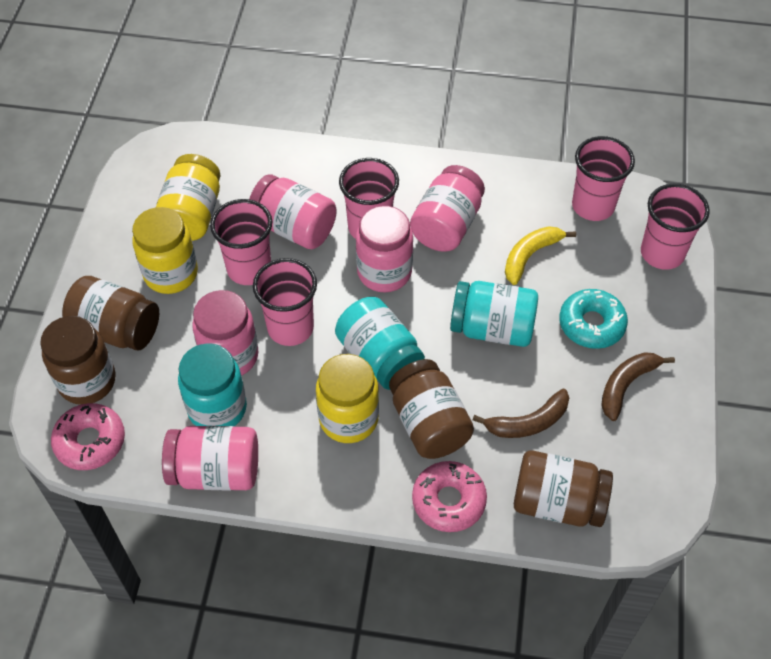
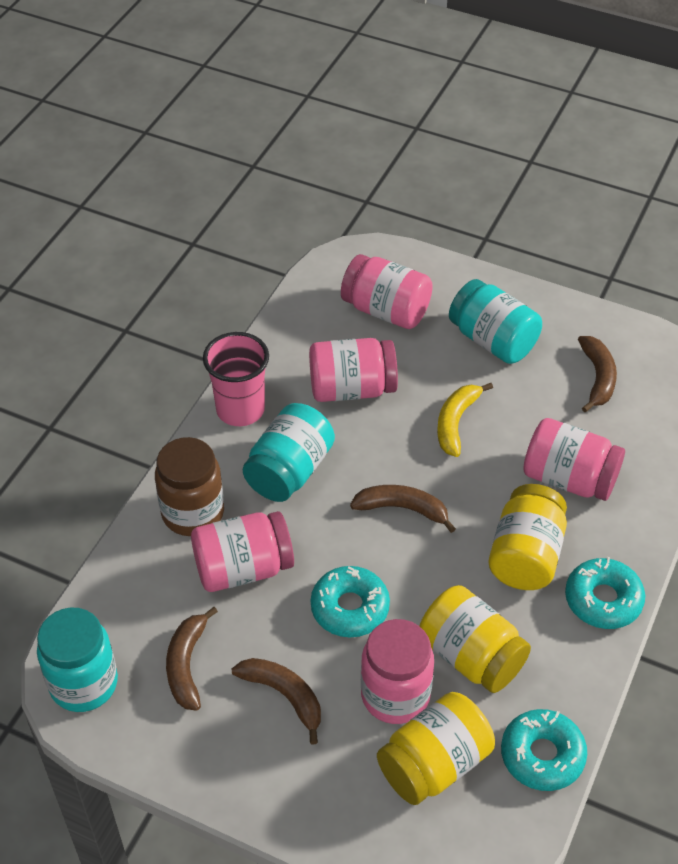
brown banana: 2 -> 4
brown jar: 4 -> 1
pink cup: 5 -> 1
pink donut: 2 -> 0
turquoise donut: 1 -> 3

